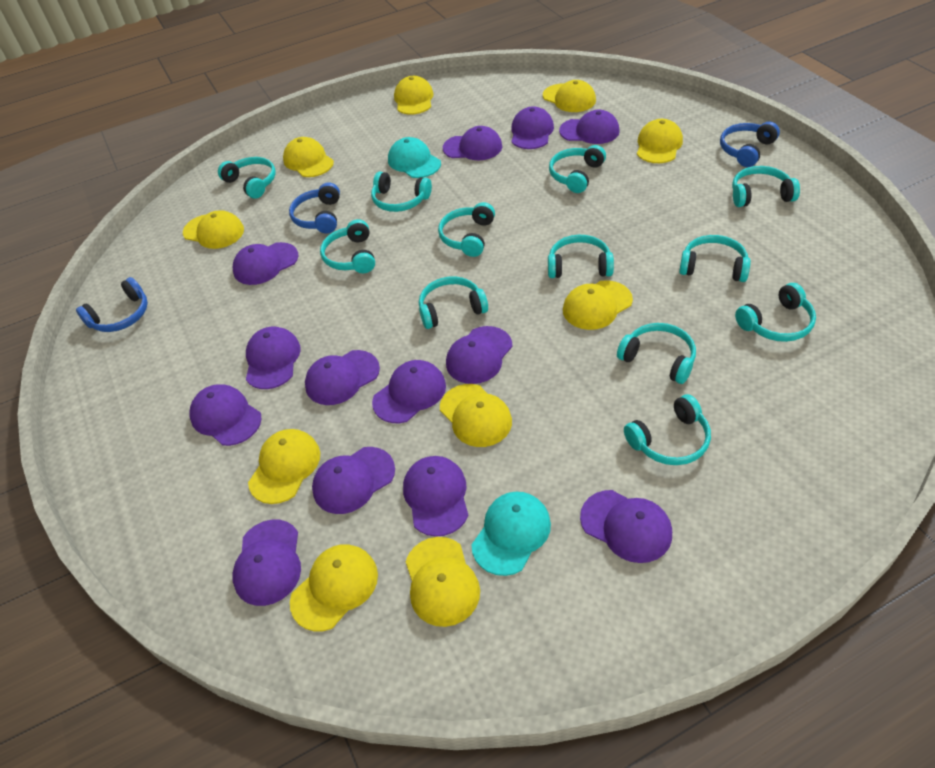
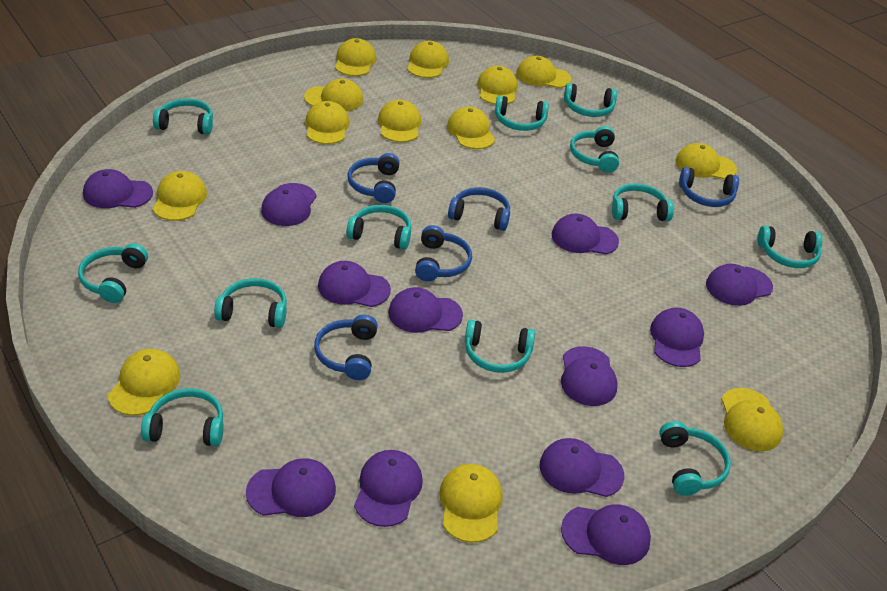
blue headphones: 3 -> 5
purple cap: 13 -> 12
turquoise cap: 2 -> 0
yellow cap: 10 -> 13

